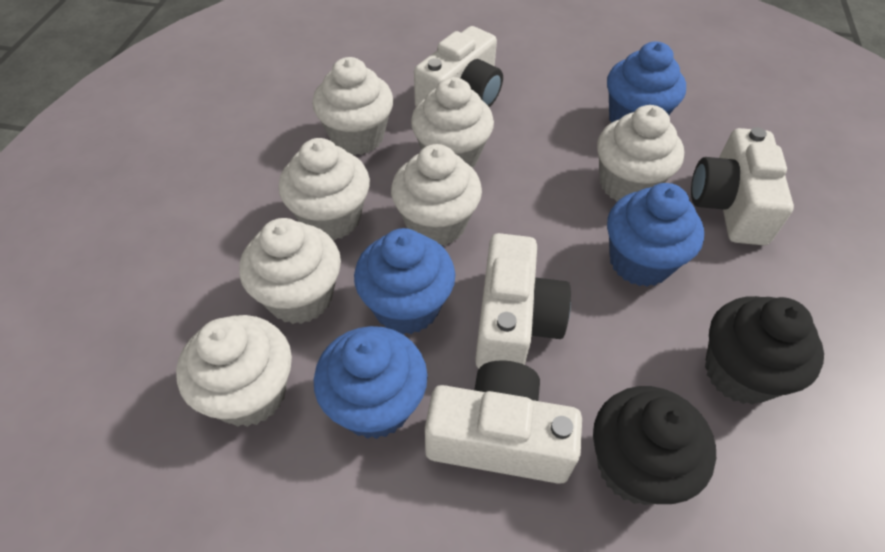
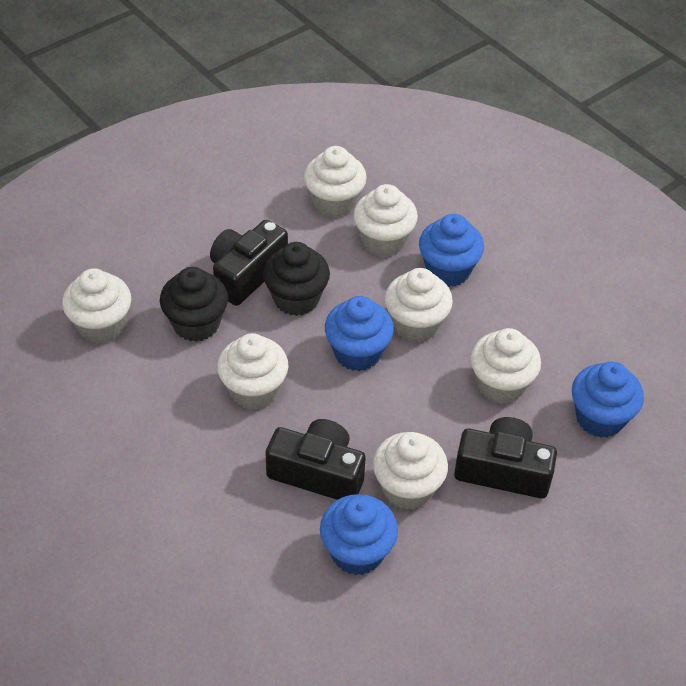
black camera: 0 -> 3
white camera: 4 -> 0

